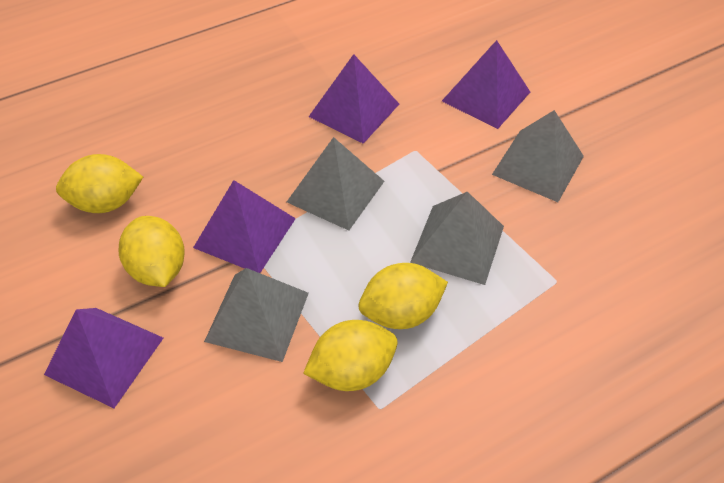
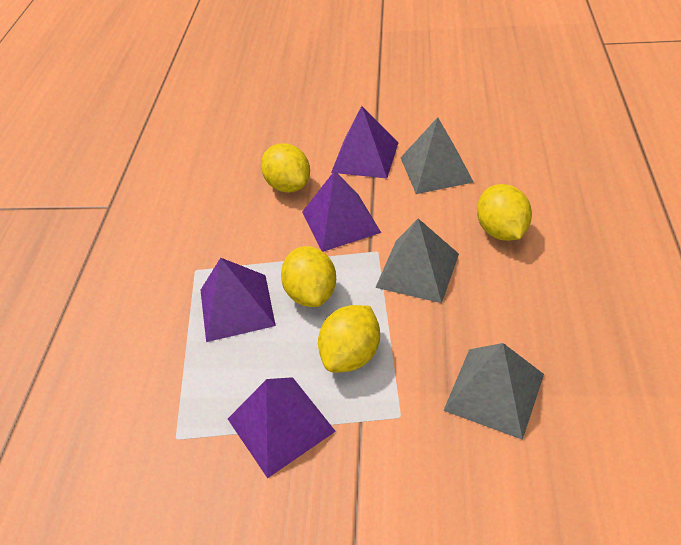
grey pyramid: 4 -> 3

